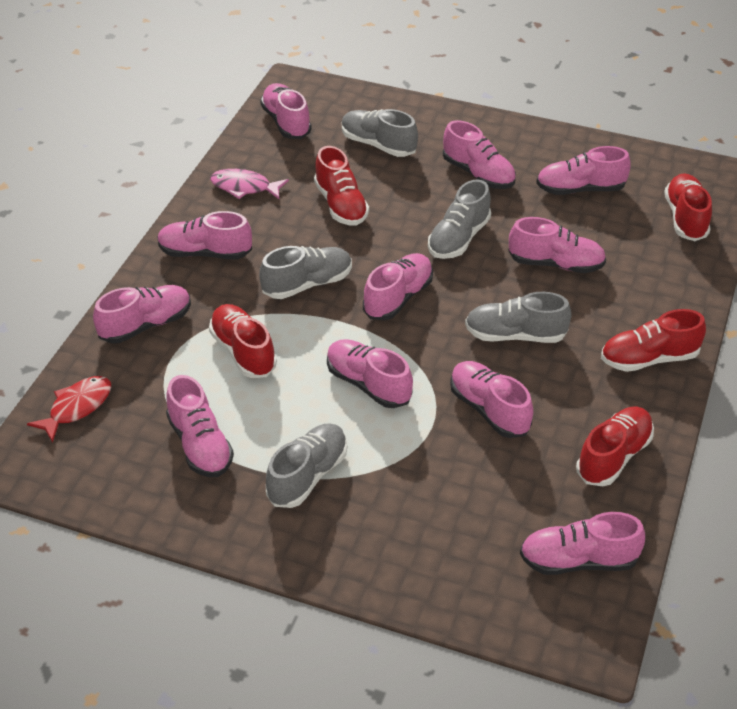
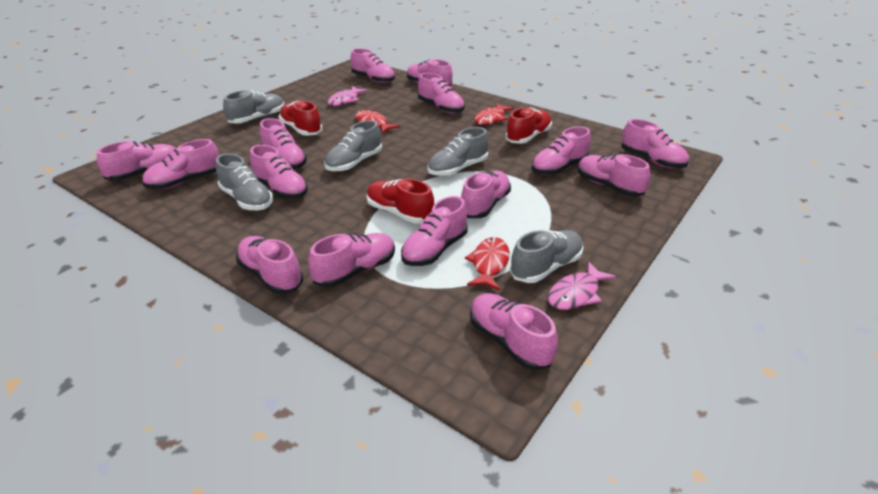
pink fish: 1 -> 2
pink shoe: 11 -> 15
red fish: 1 -> 3
red shoe: 5 -> 3

